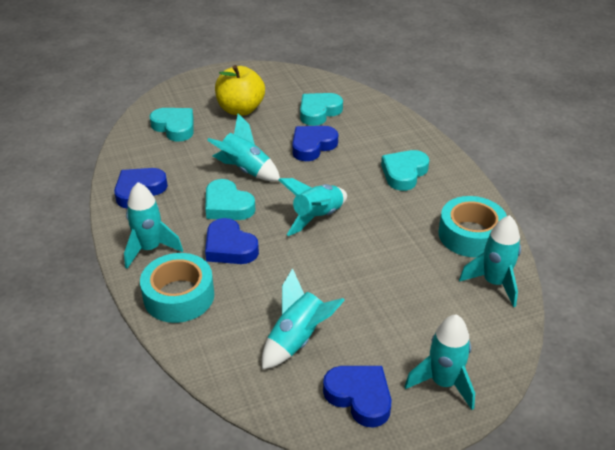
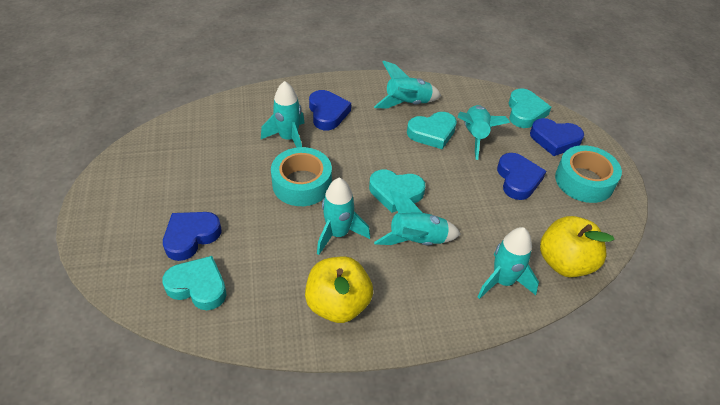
yellow apple: 1 -> 2

